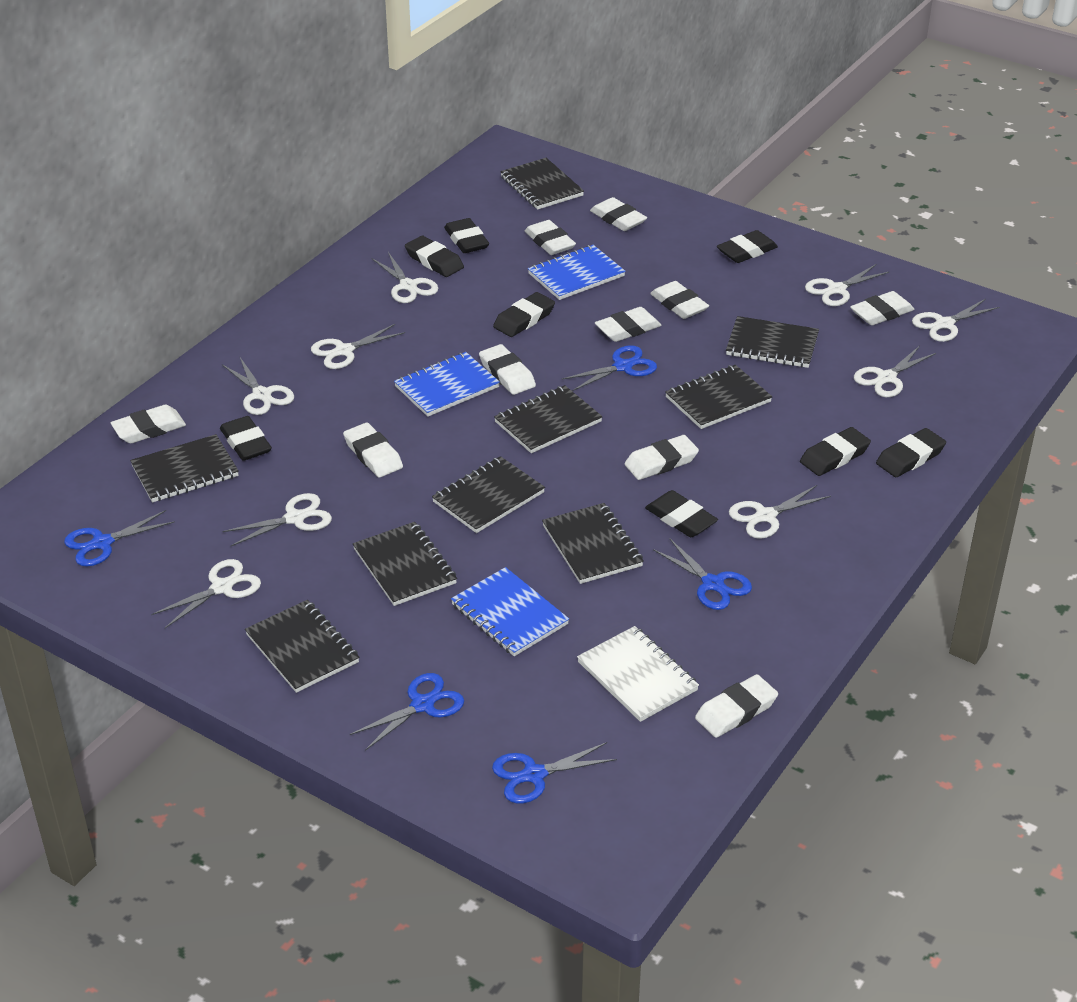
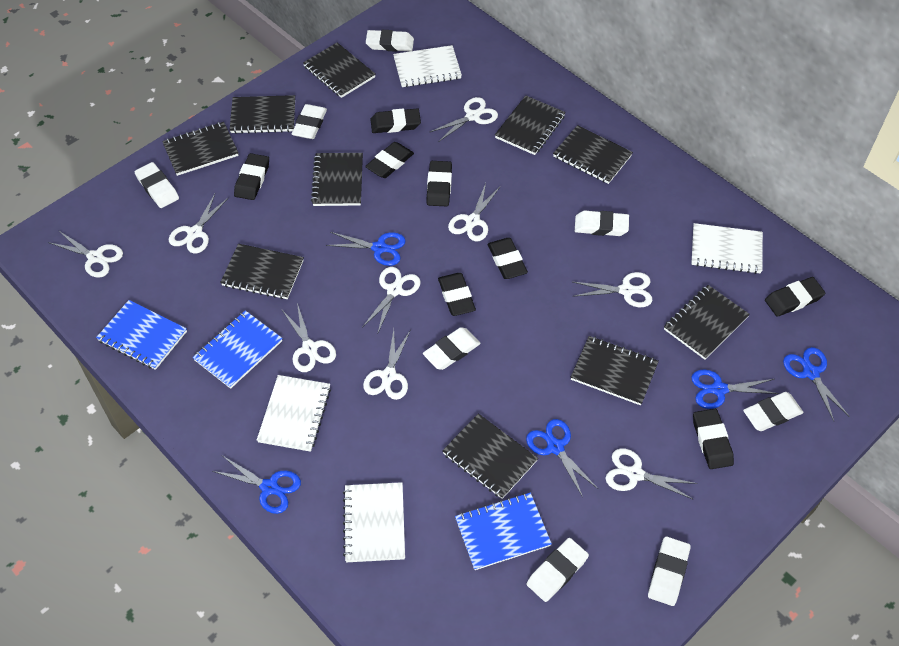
black notebook: 9 -> 10
white eraser: 10 -> 8
white notebook: 1 -> 4

